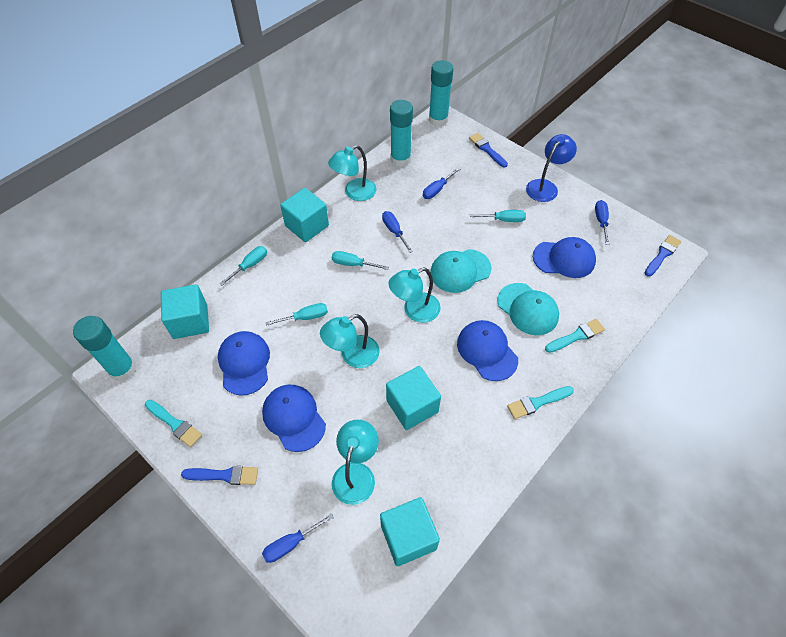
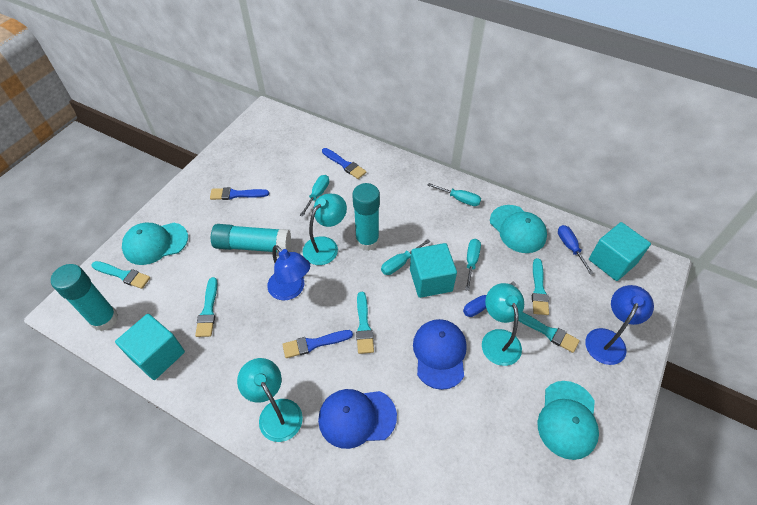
blue cap: 4 -> 2
blue lamp: 1 -> 2
blue screwdriver: 4 -> 2
turquoise brush: 3 -> 5
turquoise cap: 2 -> 3
turquoise cube: 4 -> 3
turquoise lamp: 4 -> 3

